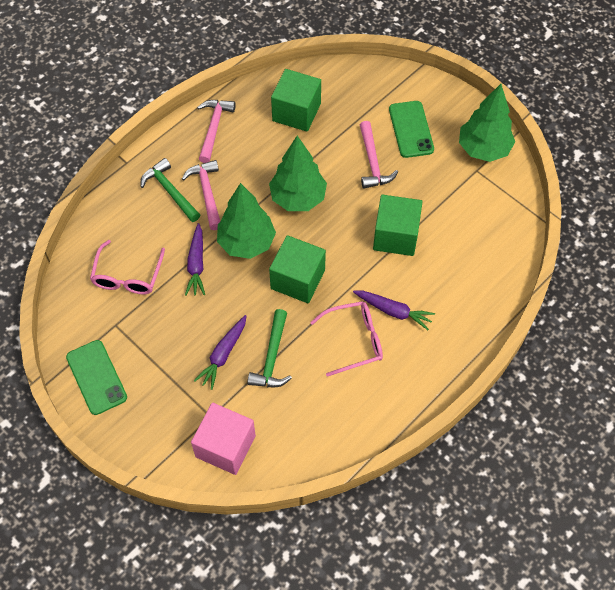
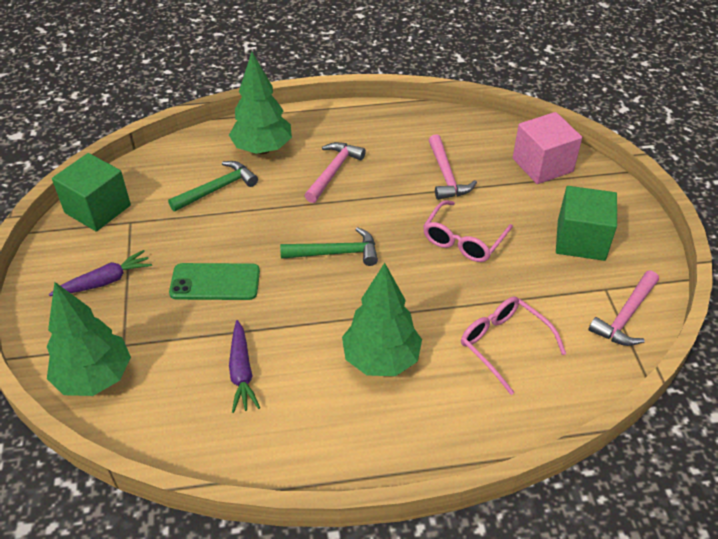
green cube: 3 -> 2
green phone: 2 -> 1
purple carrot: 3 -> 2

